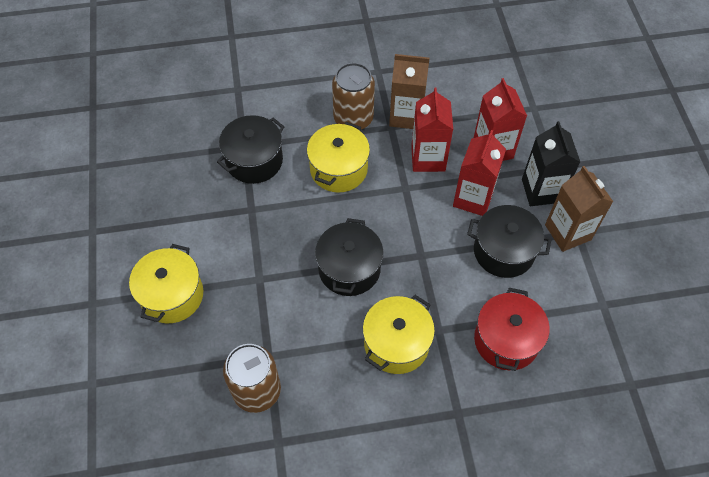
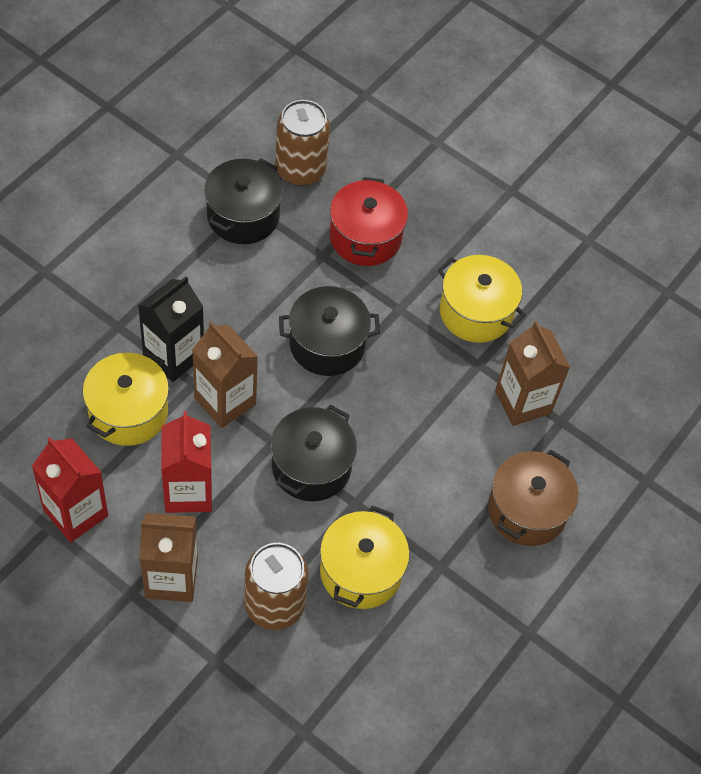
brown carton: 2 -> 3
brown pot: 0 -> 1
red carton: 3 -> 2

